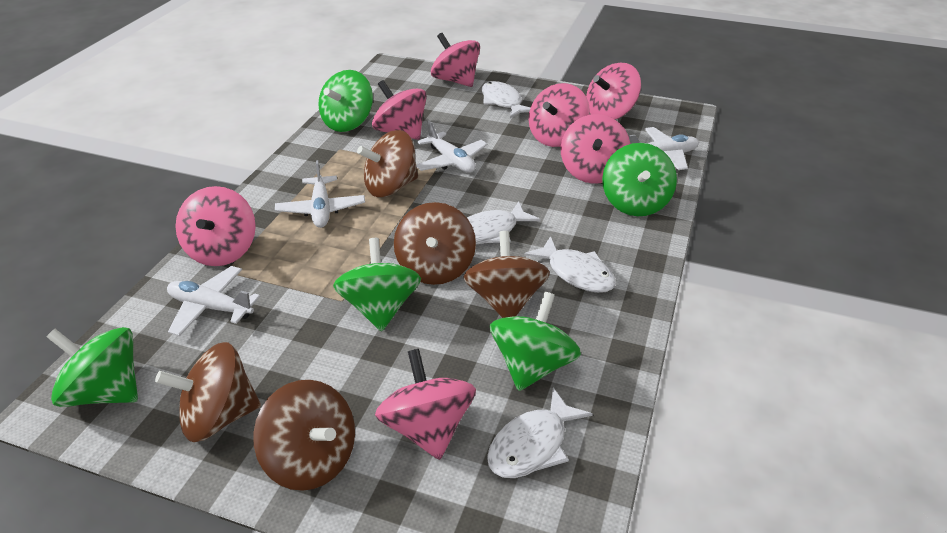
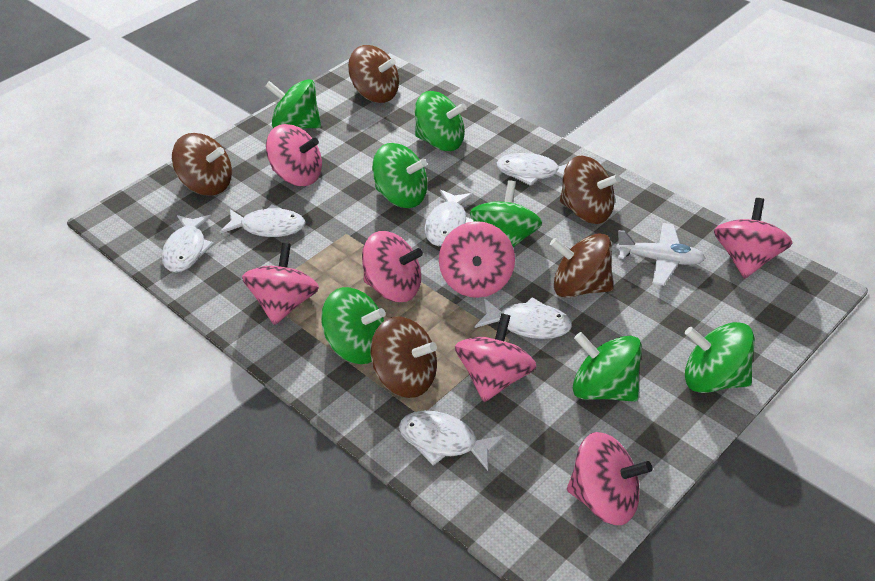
green spinning top: 5 -> 7
white fish: 4 -> 6
white plane: 4 -> 1

